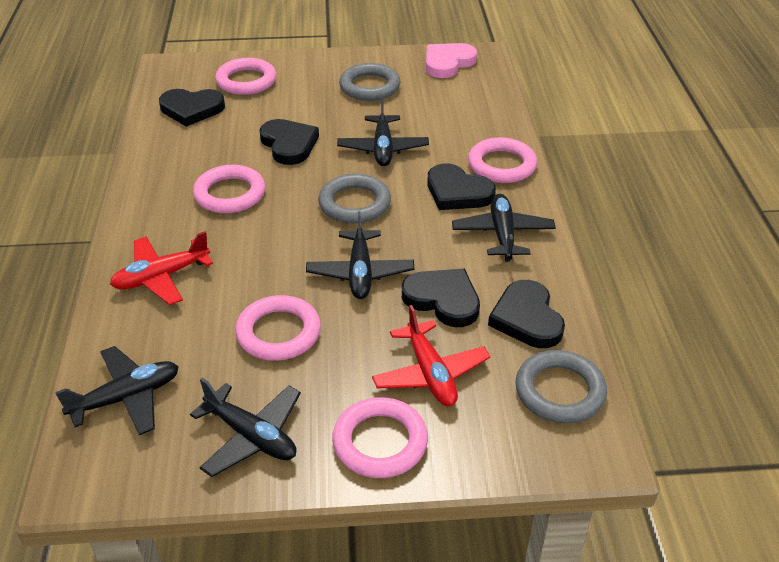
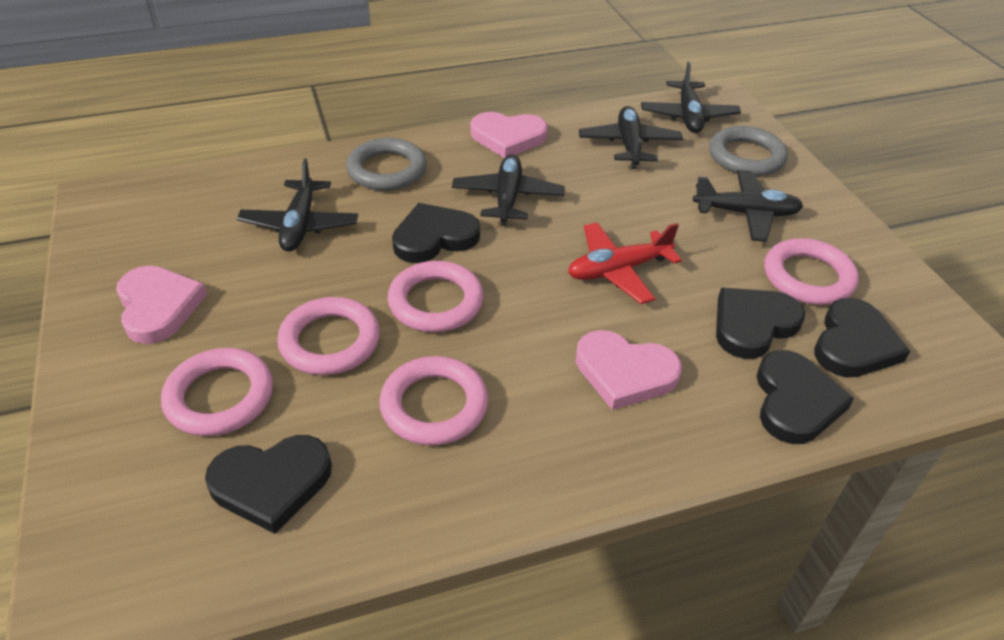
grey ring: 3 -> 2
pink heart: 1 -> 3
red plane: 2 -> 1

